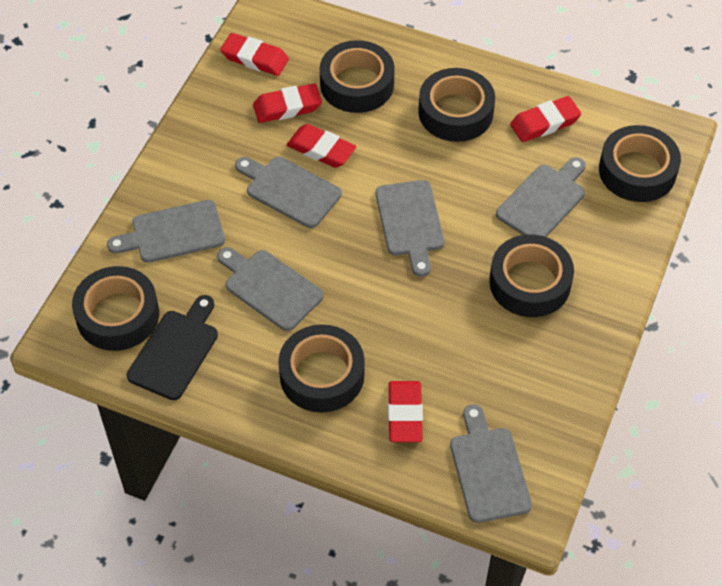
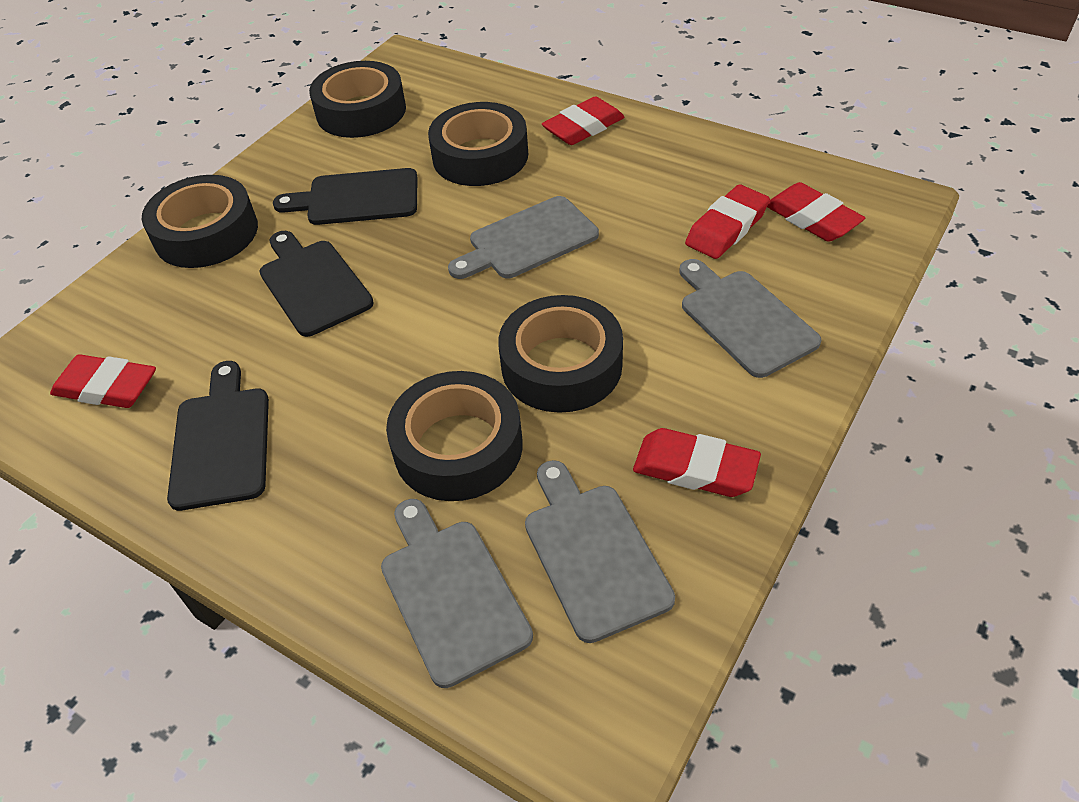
black cutting board: 1 -> 3
black tape: 6 -> 5
grey cutting board: 6 -> 4

